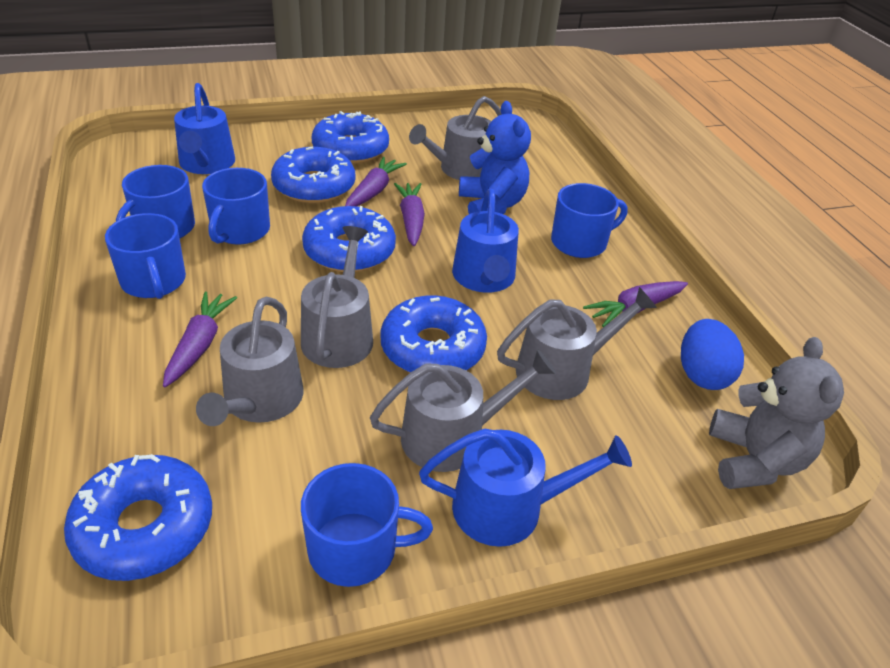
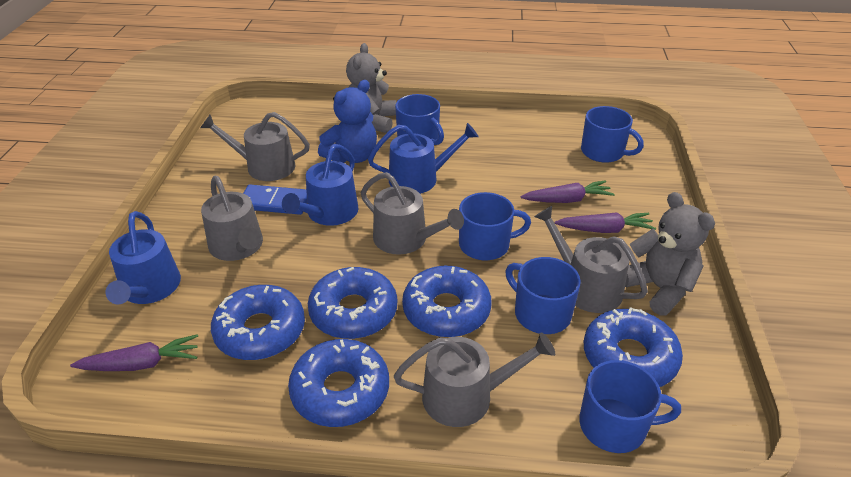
blue domino: 0 -> 1
blue egg: 1 -> 0
grey teddy bear: 1 -> 2
purple carrot: 4 -> 3

